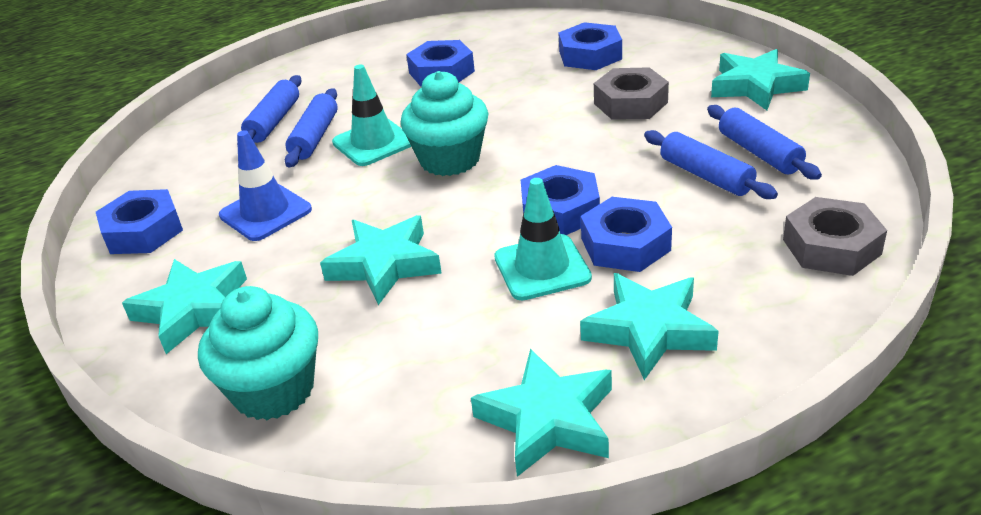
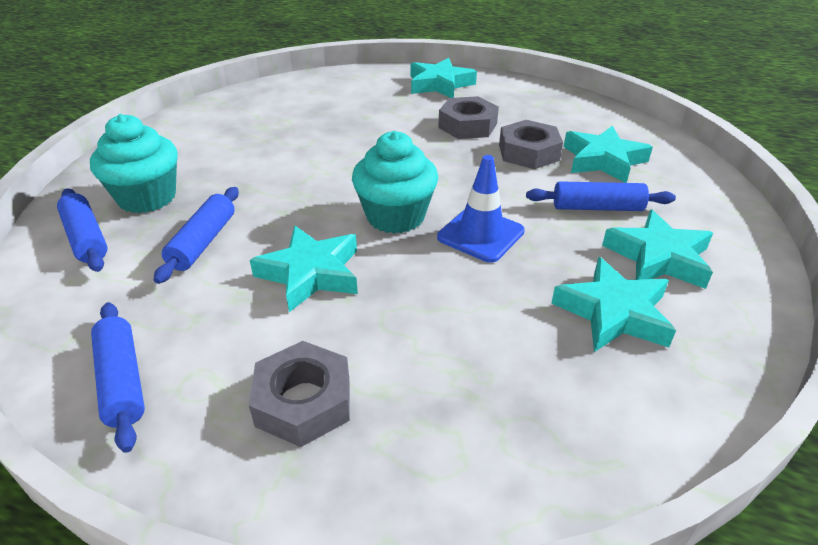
blue nut: 5 -> 0
grey nut: 2 -> 3
turquoise traffic cone: 2 -> 0

